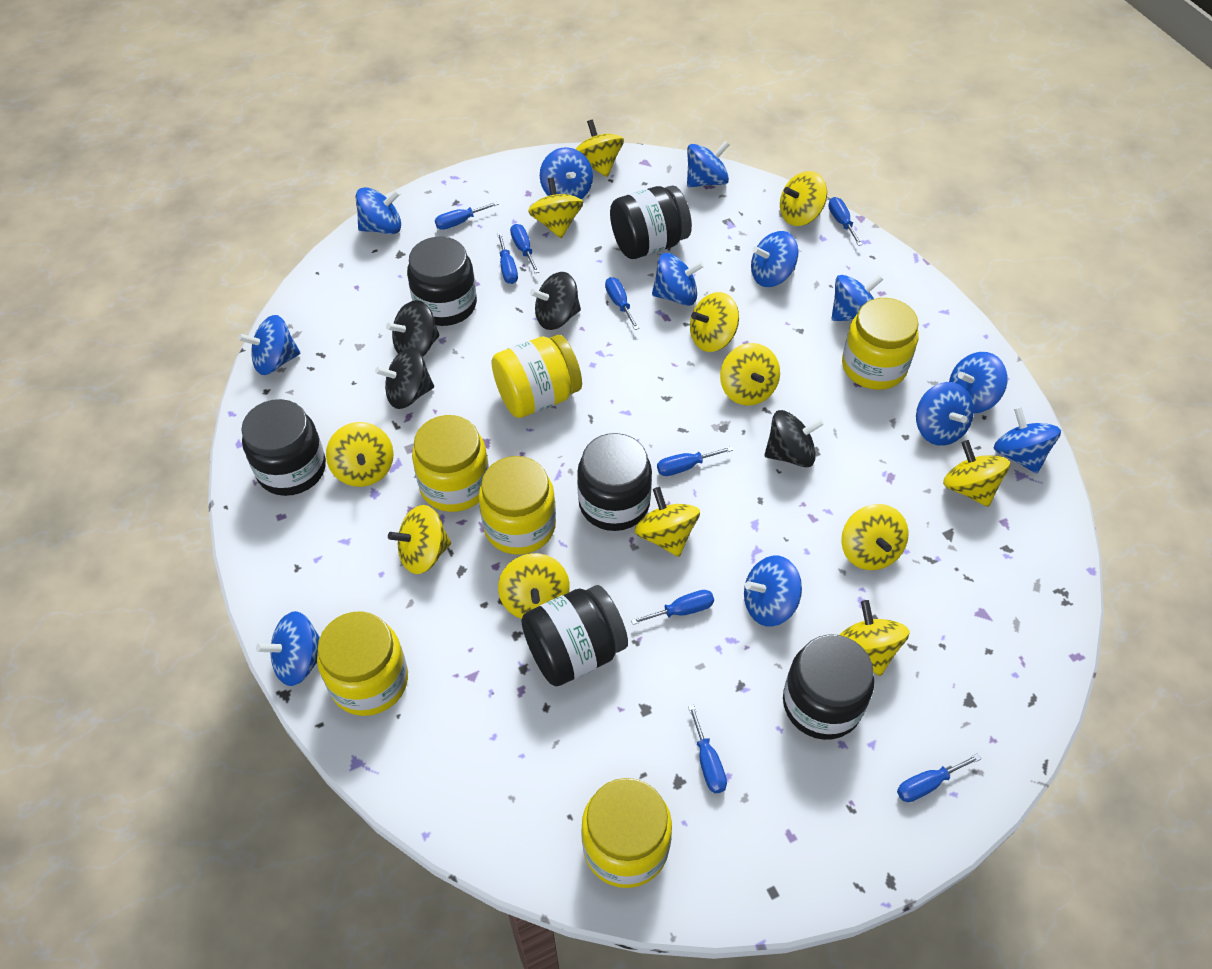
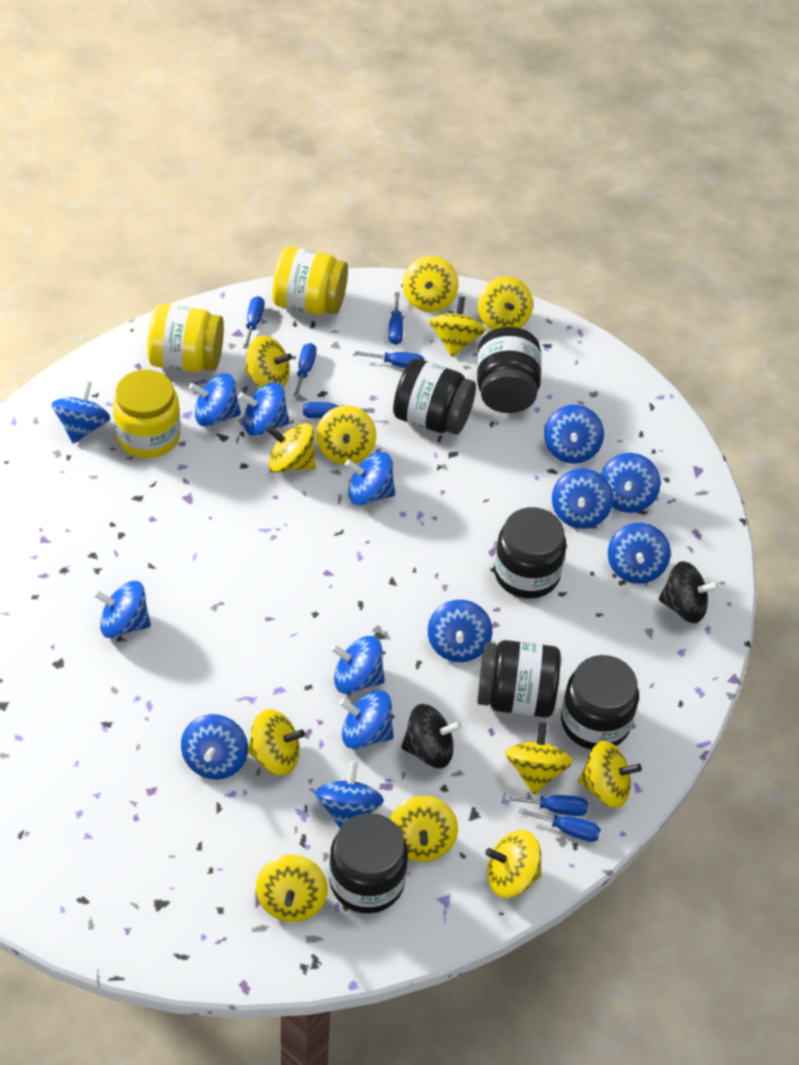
black spinning top: 4 -> 2
blue screwdriver: 9 -> 7
blue spinning top: 12 -> 14
yellow jar: 6 -> 3

